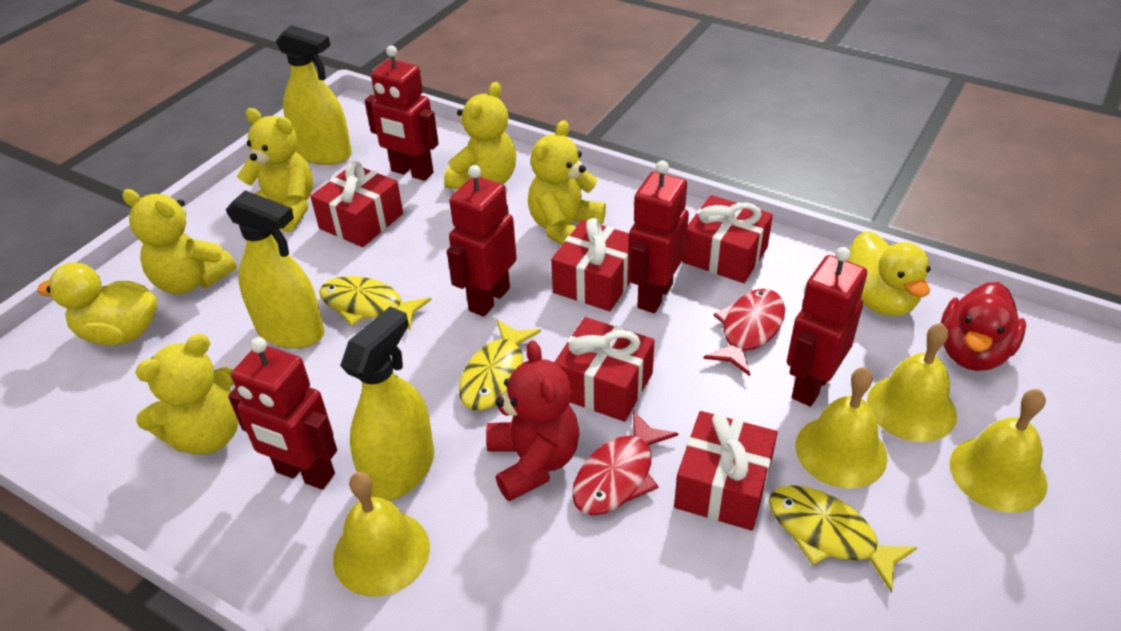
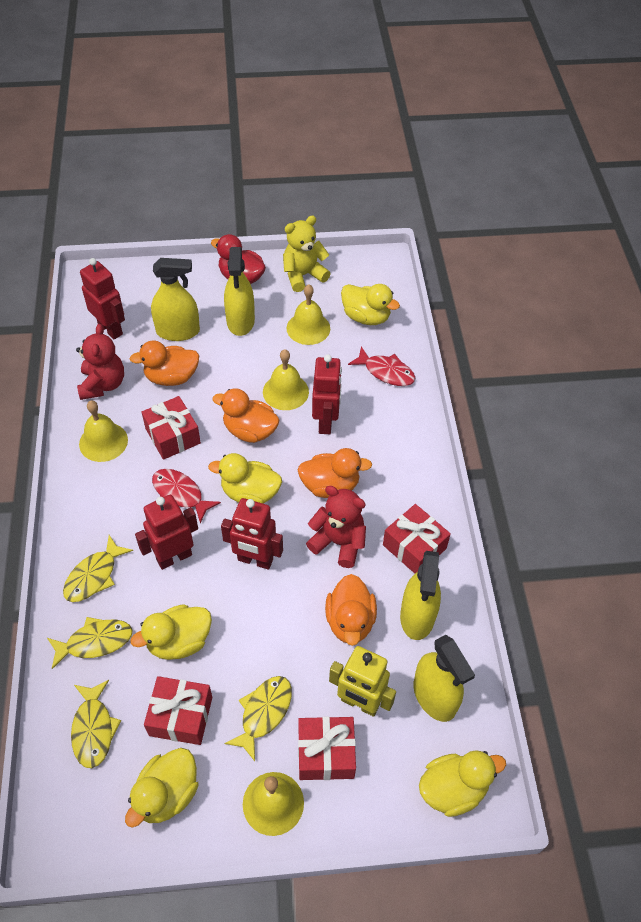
orange duck: 0 -> 4
red gift: 5 -> 4
red robot: 5 -> 4
red teddy bear: 1 -> 2
yellow duck: 2 -> 5
yellow fish: 3 -> 4
yellow robot: 0 -> 1
yellow spray bottle: 3 -> 4
yellow teddy bear: 5 -> 1

